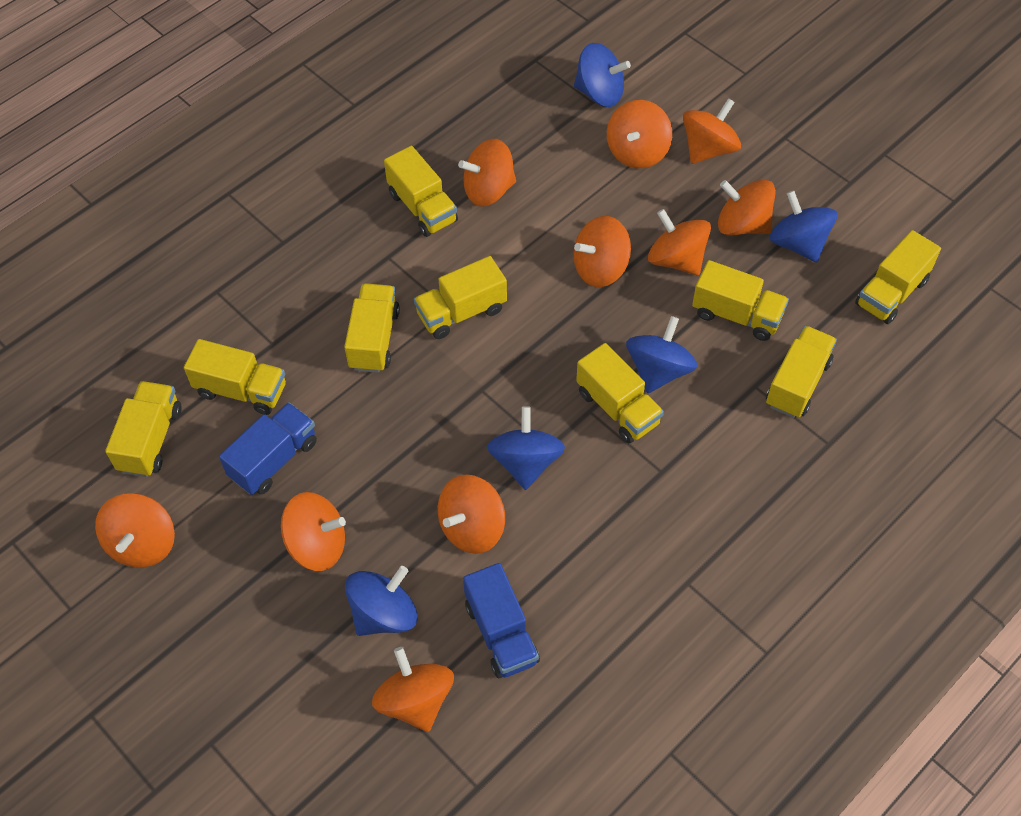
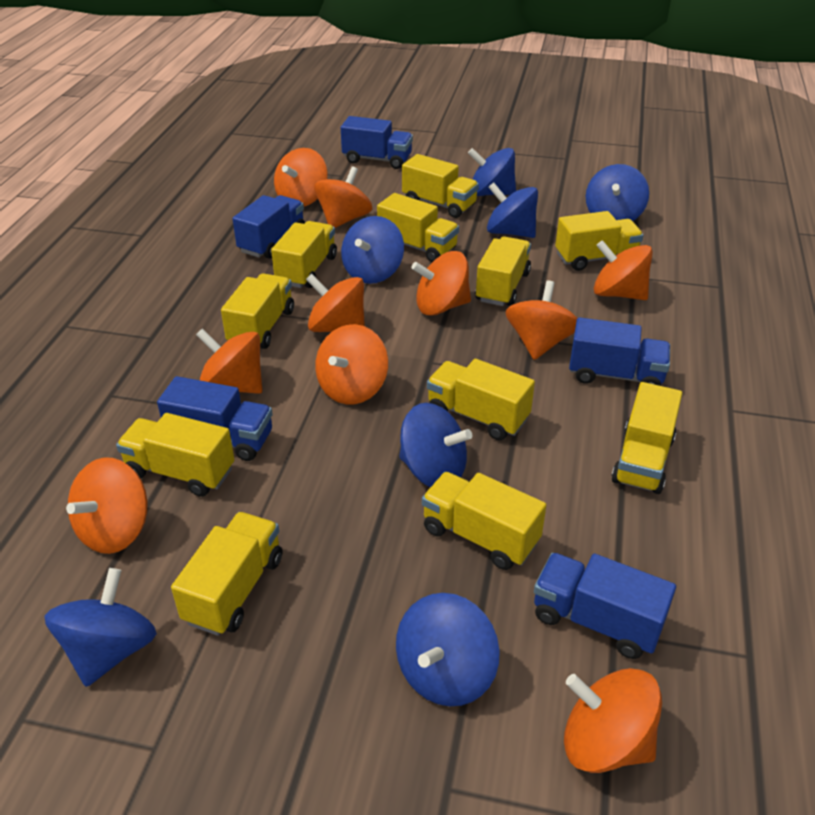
blue spinning top: 5 -> 7
blue truck: 2 -> 5
yellow truck: 9 -> 11

